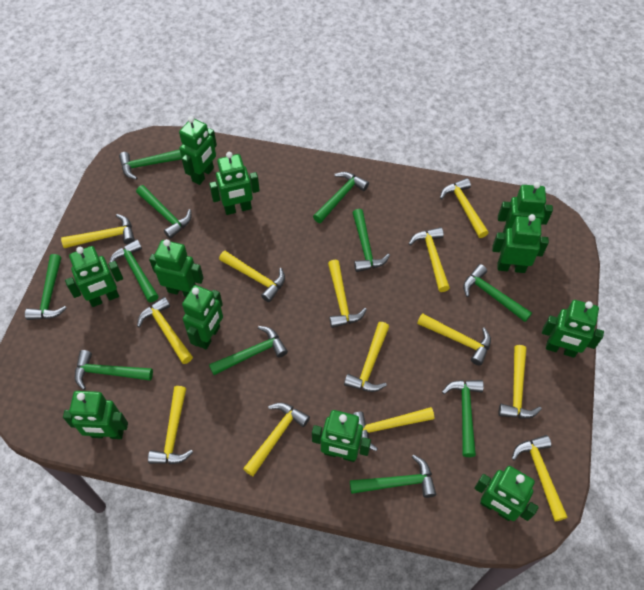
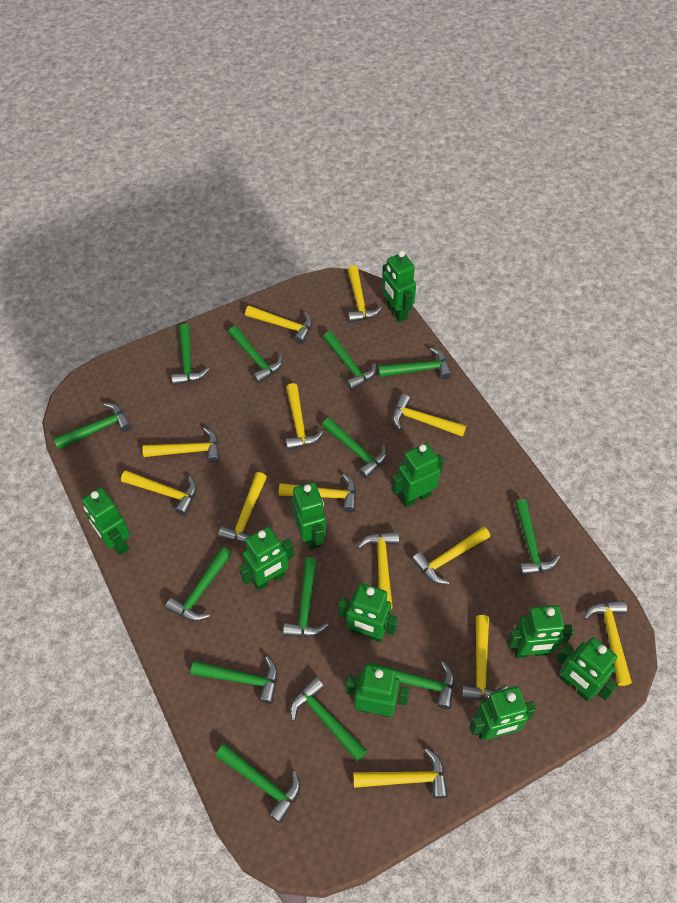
green hammer: 11 -> 13
green robot: 11 -> 10

